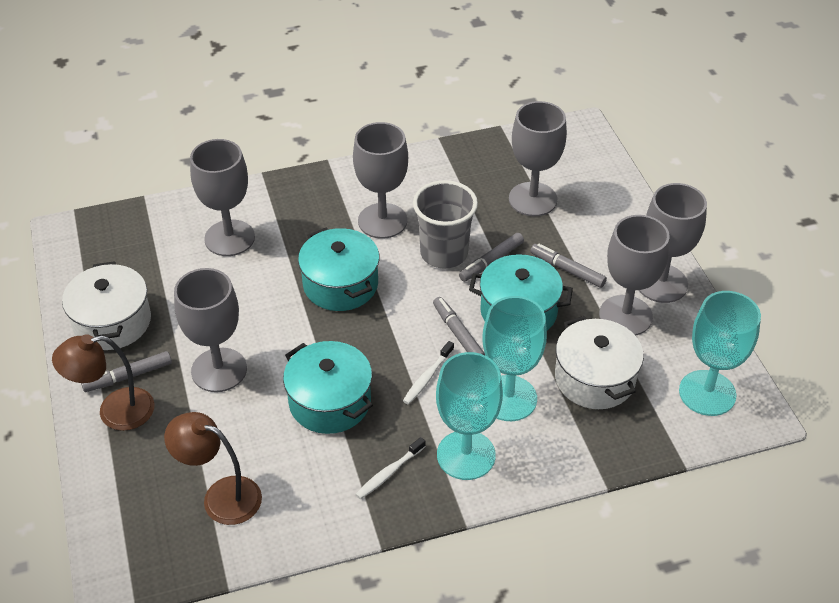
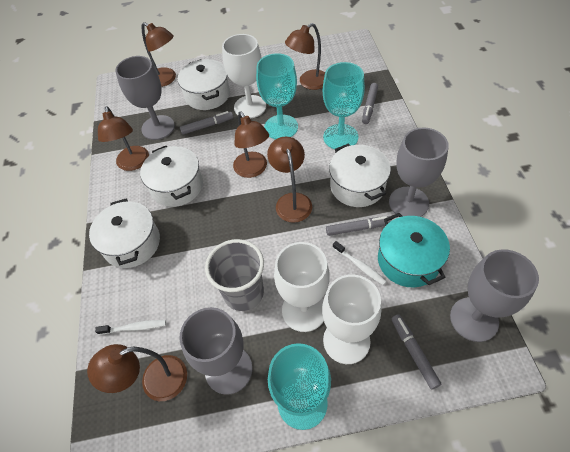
brown lamp: 2 -> 6
grey goblet: 6 -> 4
turquoise pot: 3 -> 1
white goblet: 0 -> 3
white pot: 2 -> 4

